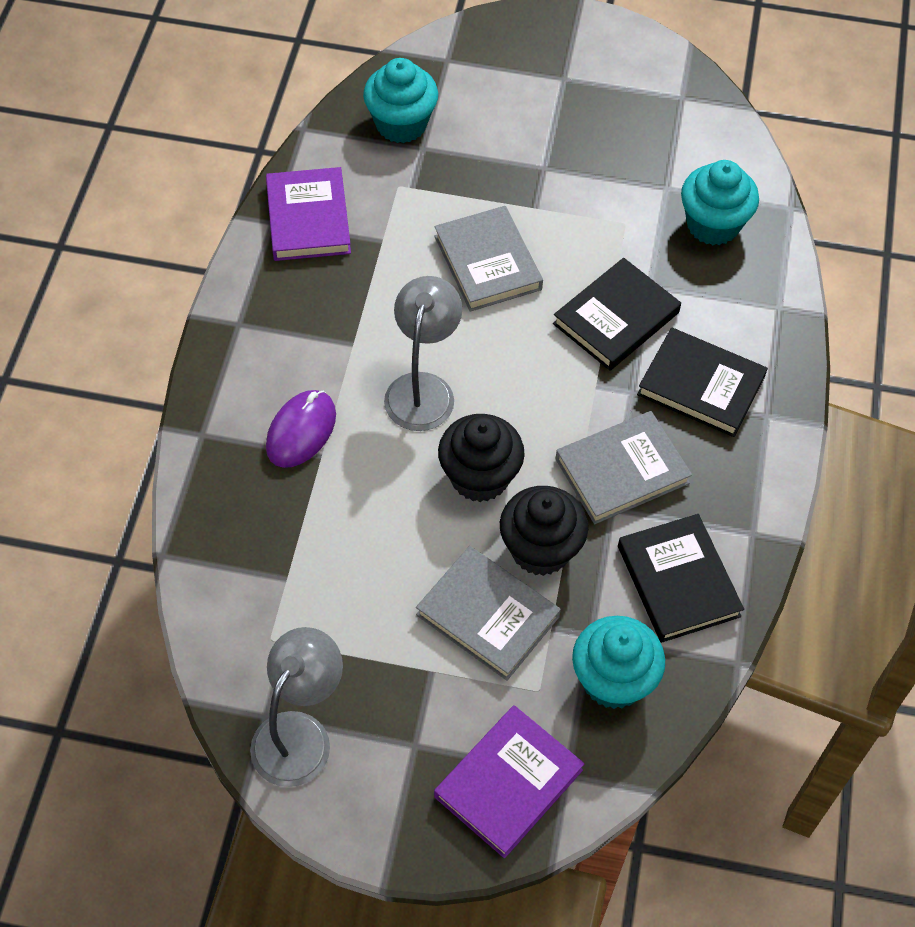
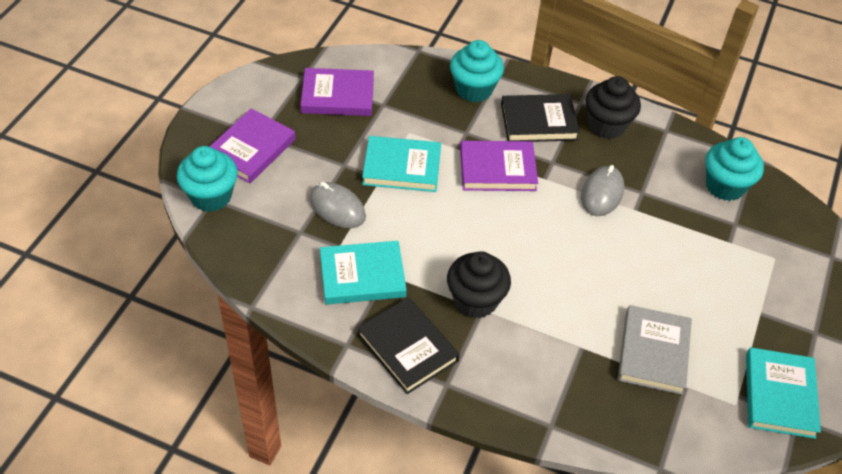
black book: 3 -> 2
grey book: 3 -> 1
grey lamp: 2 -> 0
grey mouse: 0 -> 2
purple book: 2 -> 3
purple mouse: 1 -> 0
turquoise book: 0 -> 3

